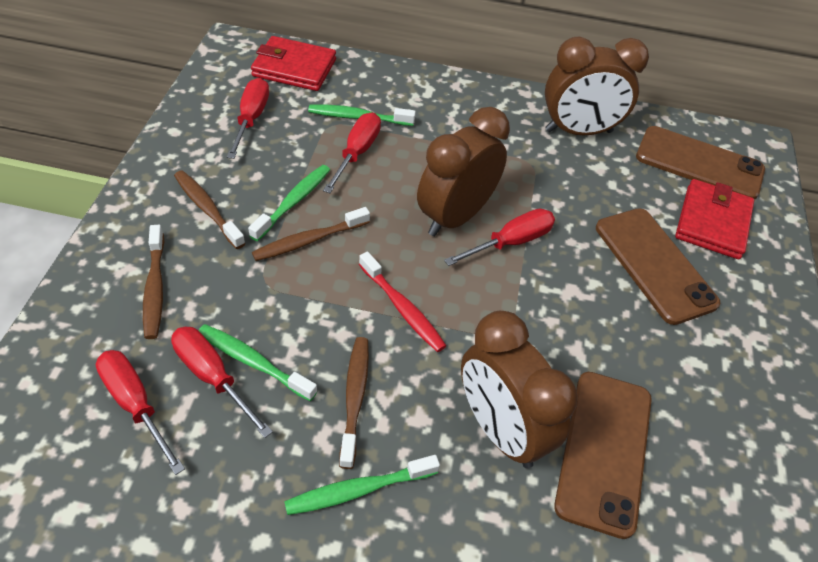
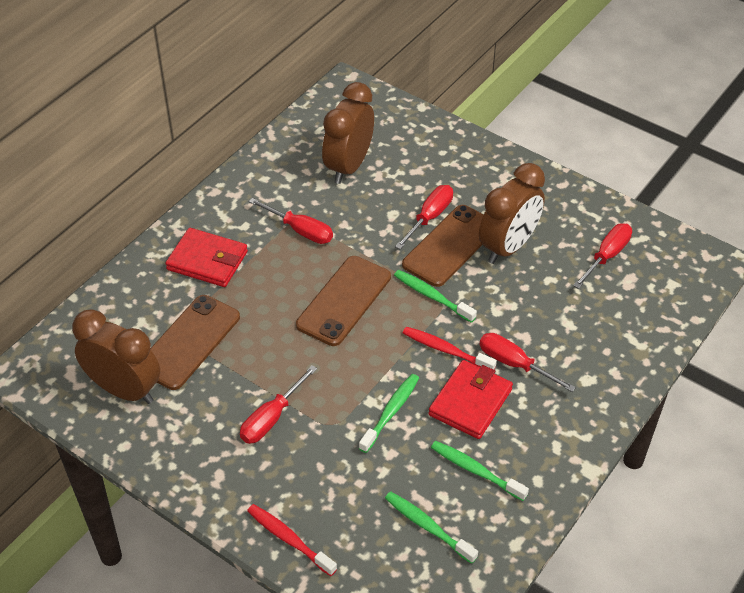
brown toothbrush: 4 -> 0
red toothbrush: 1 -> 2

